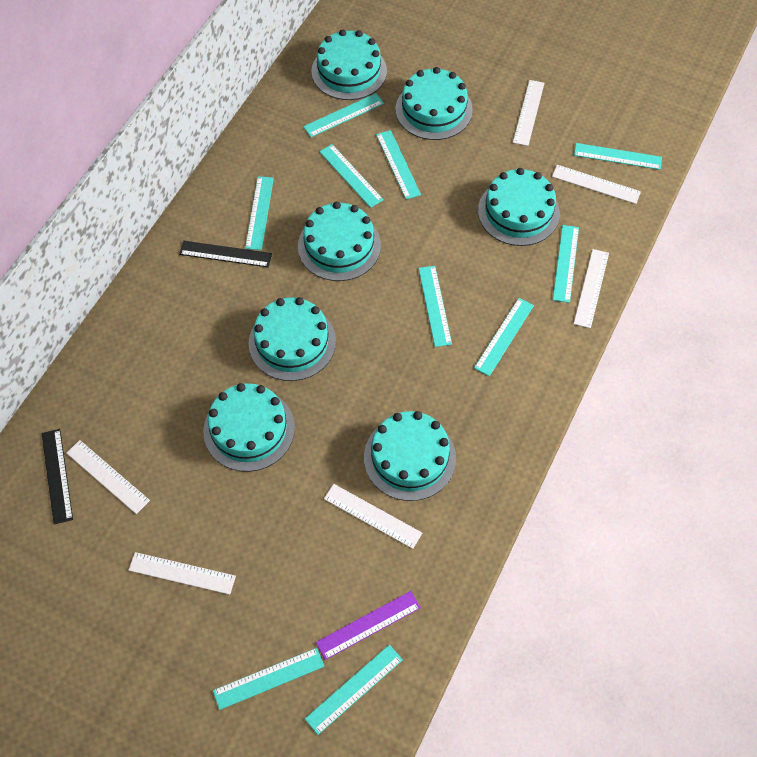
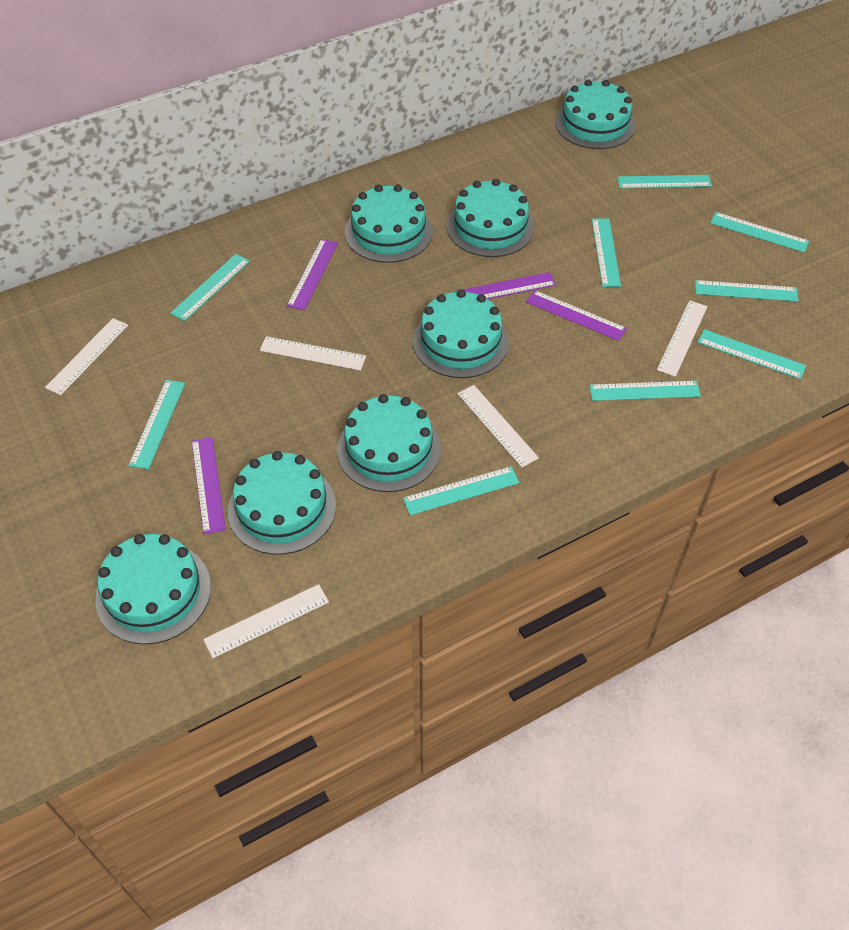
black ruler: 2 -> 0
purple ruler: 1 -> 4
turquoise ruler: 10 -> 9
white ruler: 6 -> 5

